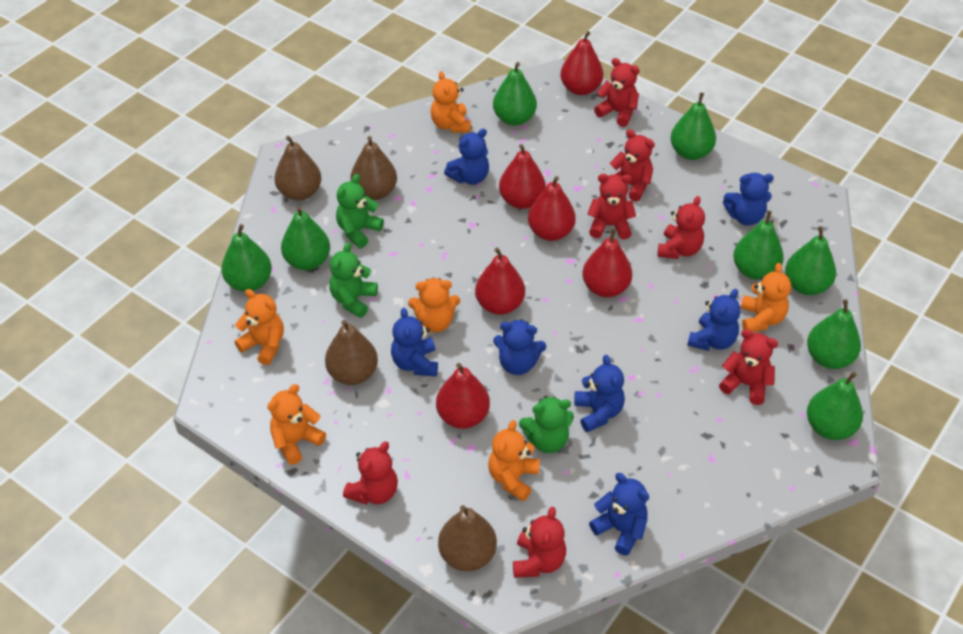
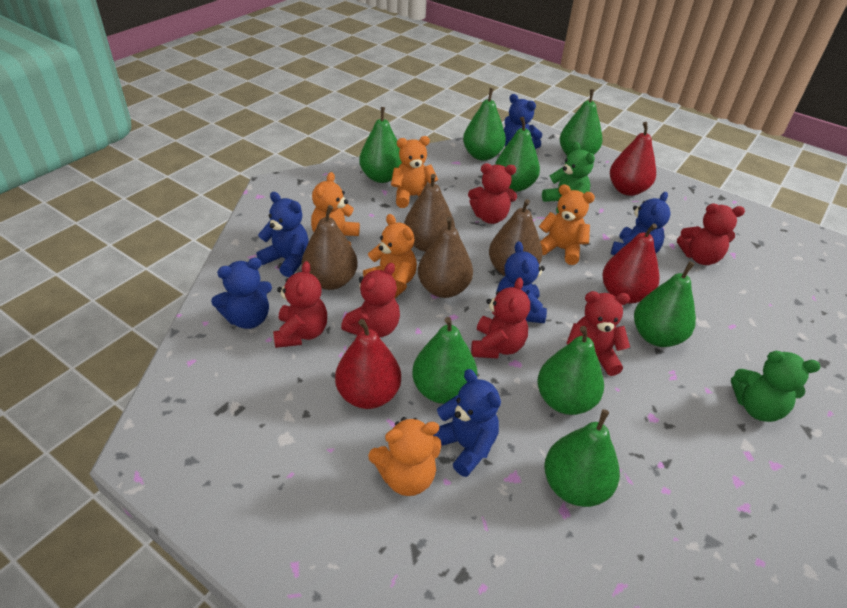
blue teddy bear: 7 -> 6
green teddy bear: 3 -> 2
orange teddy bear: 6 -> 5
red pear: 6 -> 3
red teddy bear: 7 -> 6

